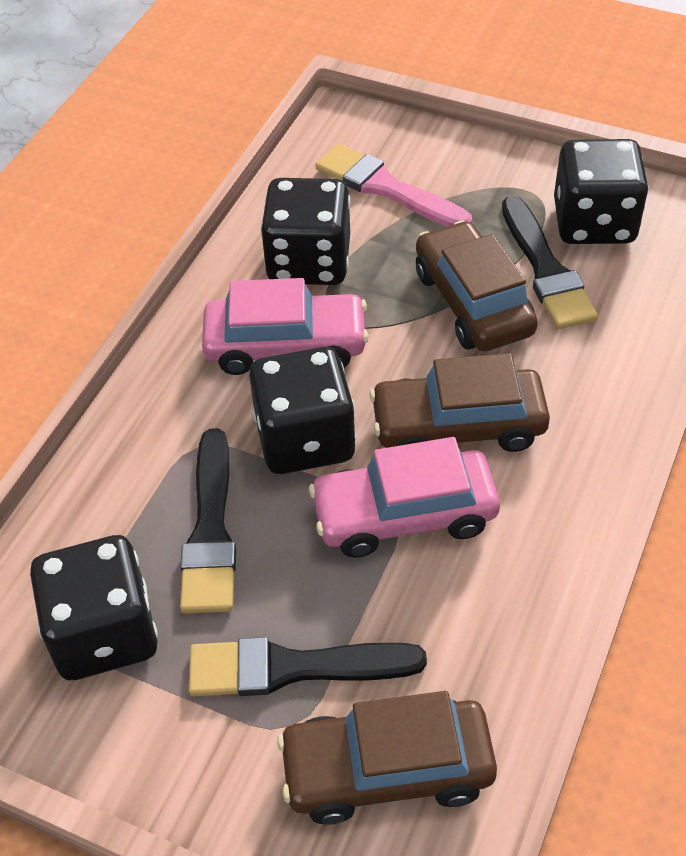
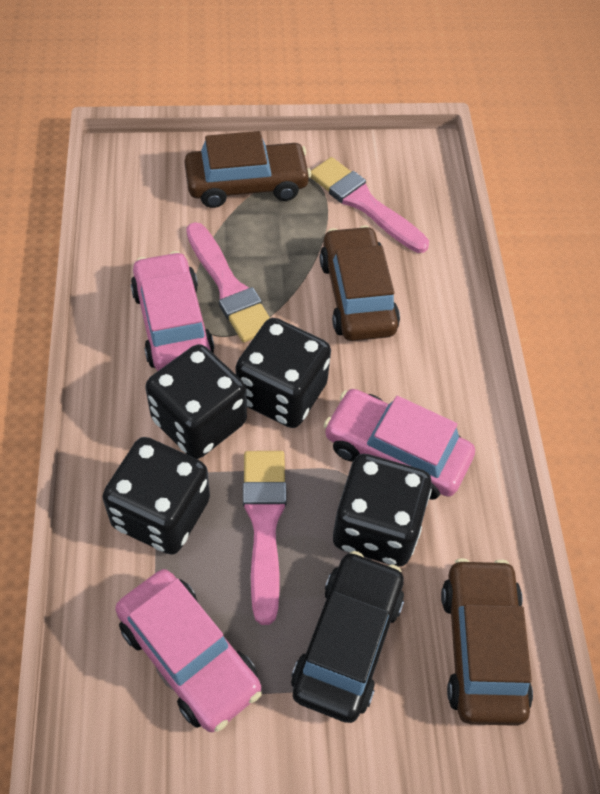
black brush: 3 -> 0
black car: 0 -> 1
pink brush: 1 -> 3
pink car: 2 -> 3

